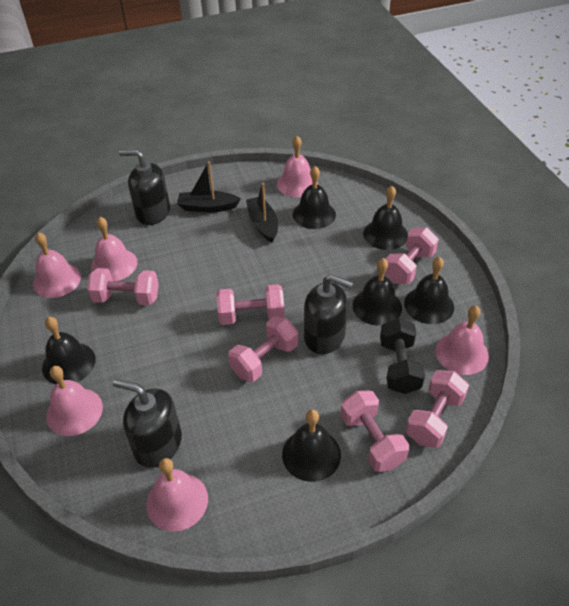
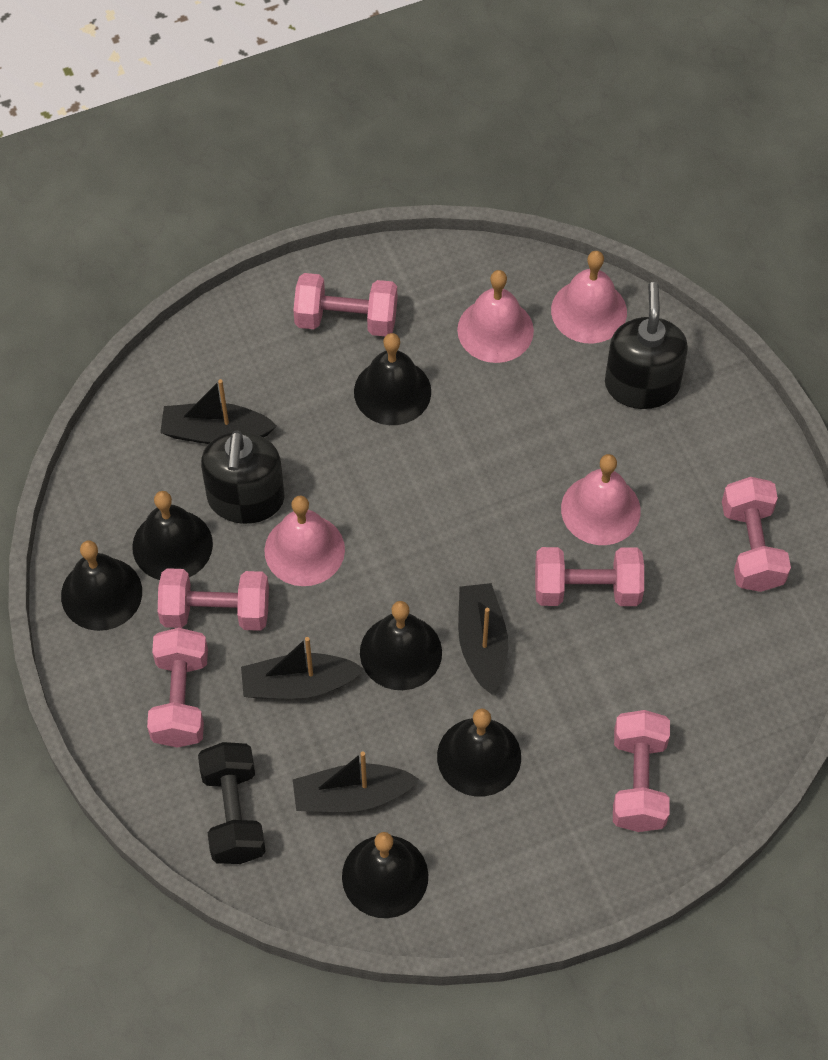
black boat: 2 -> 4
black soap dispenser: 3 -> 2
pink bell: 6 -> 4

